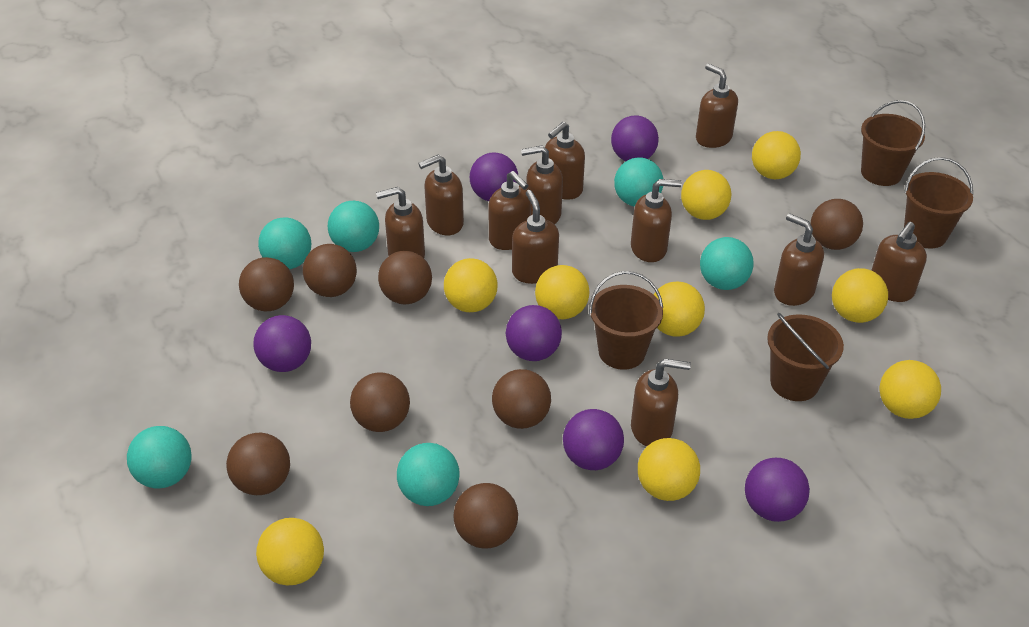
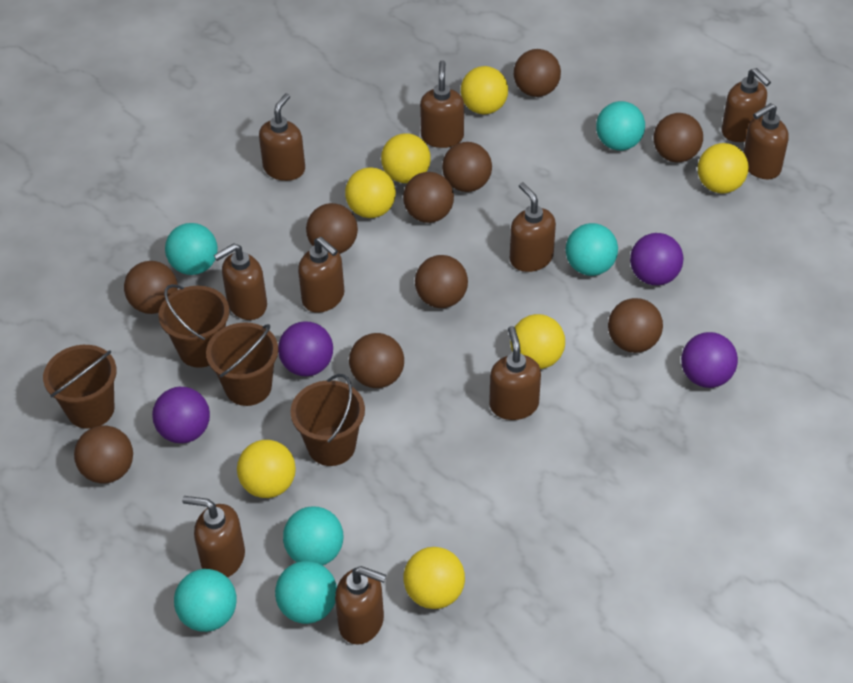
brown ball: 8 -> 10
brown soap dispenser: 11 -> 10
purple ball: 6 -> 4
yellow ball: 9 -> 7

